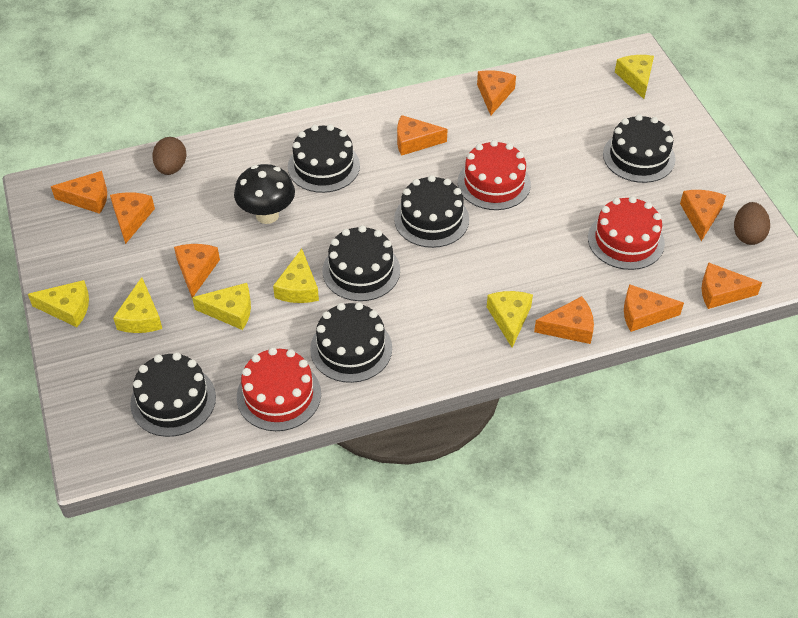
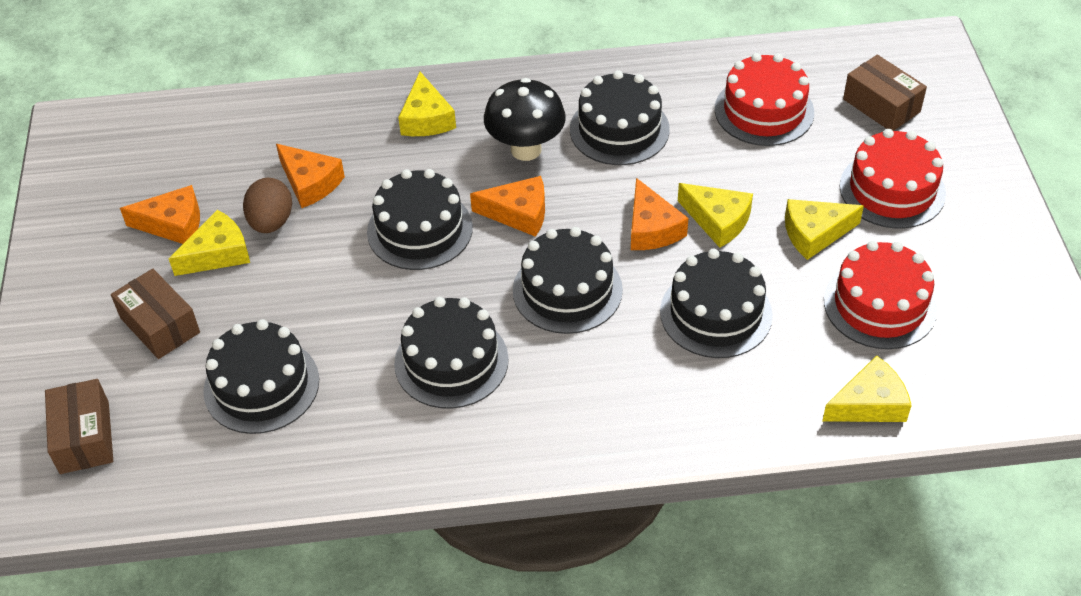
brown box: 0 -> 3
brown egg: 2 -> 1
orange cheese: 9 -> 4
yellow cheese: 6 -> 5

